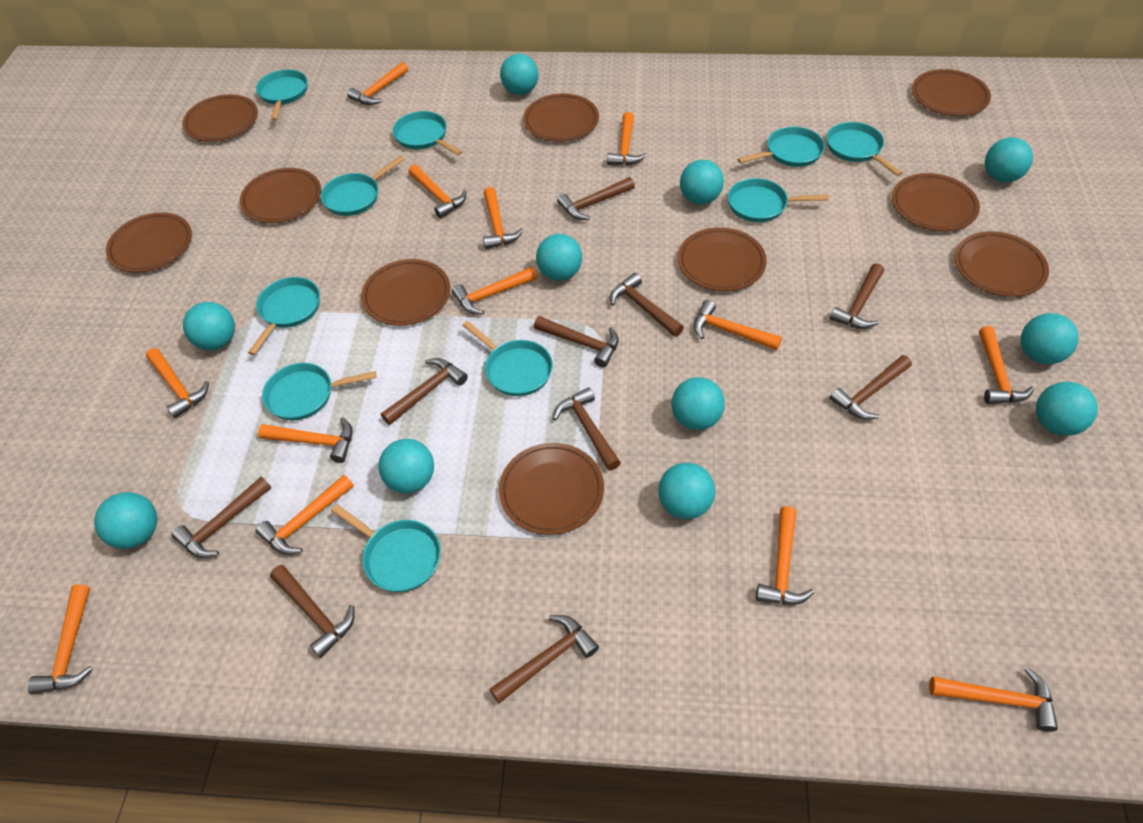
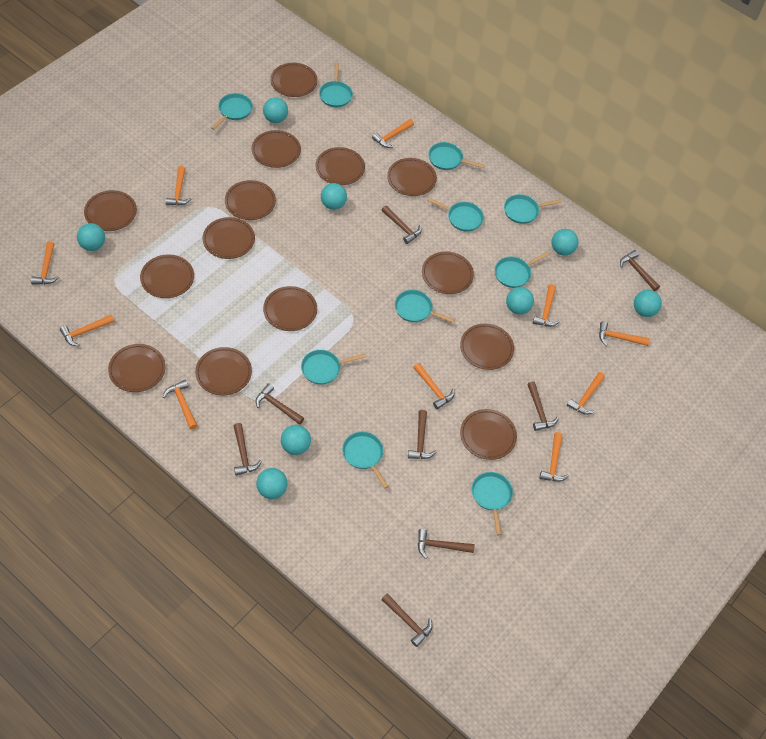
brown hammer: 10 -> 8
brown plate: 10 -> 14
orange hammer: 13 -> 10
turquoise ball: 11 -> 8

